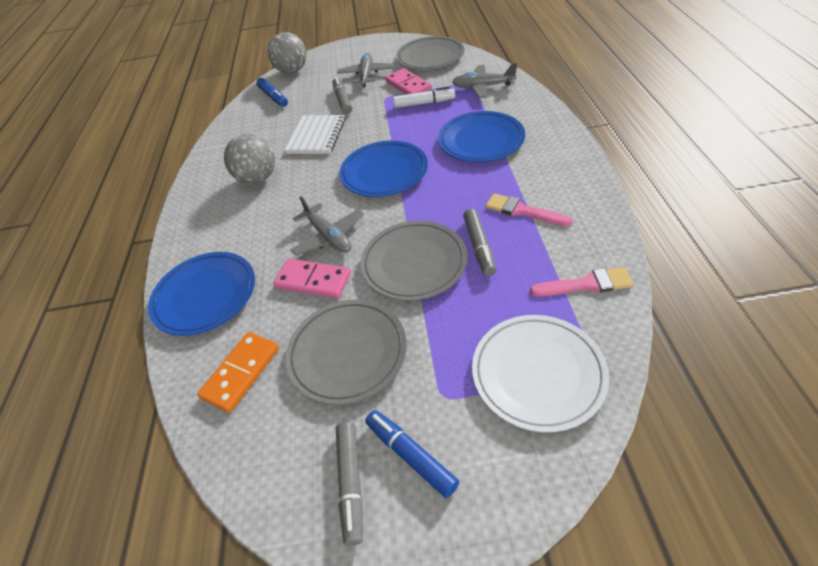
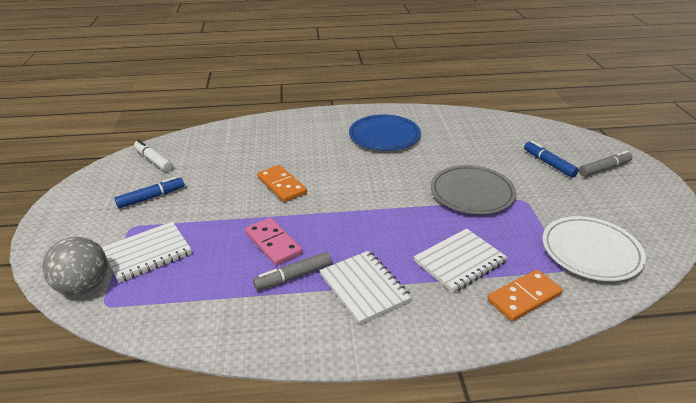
blue plate: 3 -> 1
grey ball: 2 -> 1
grey marker: 3 -> 2
grey plane: 3 -> 0
grey plate: 3 -> 1
orange domino: 1 -> 2
pink brush: 2 -> 0
pink domino: 2 -> 1
white notebook: 1 -> 3

